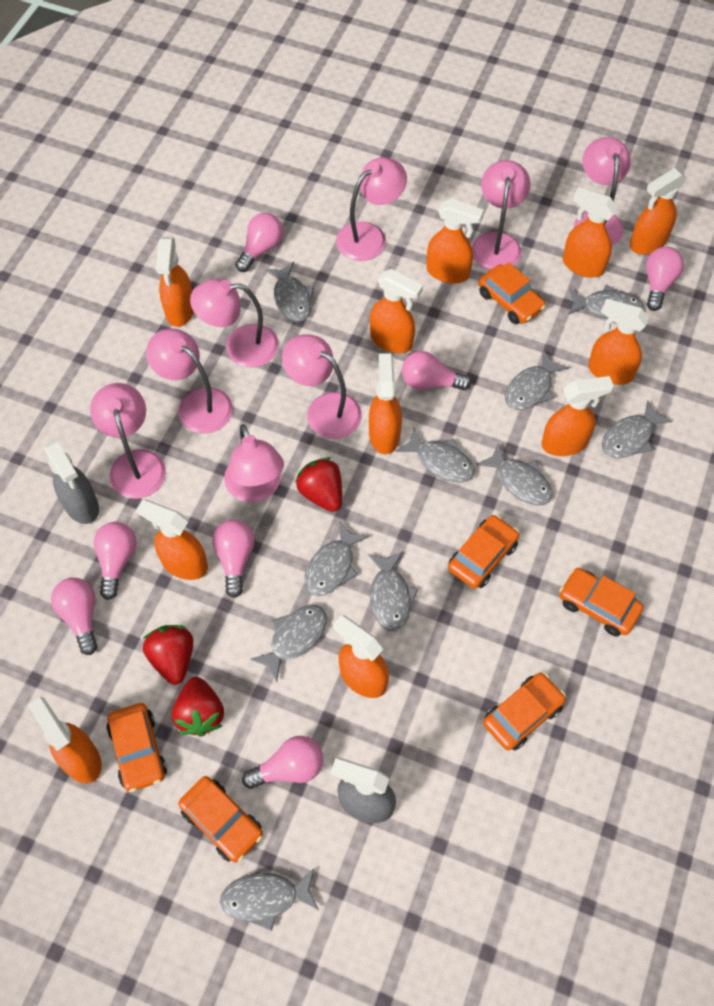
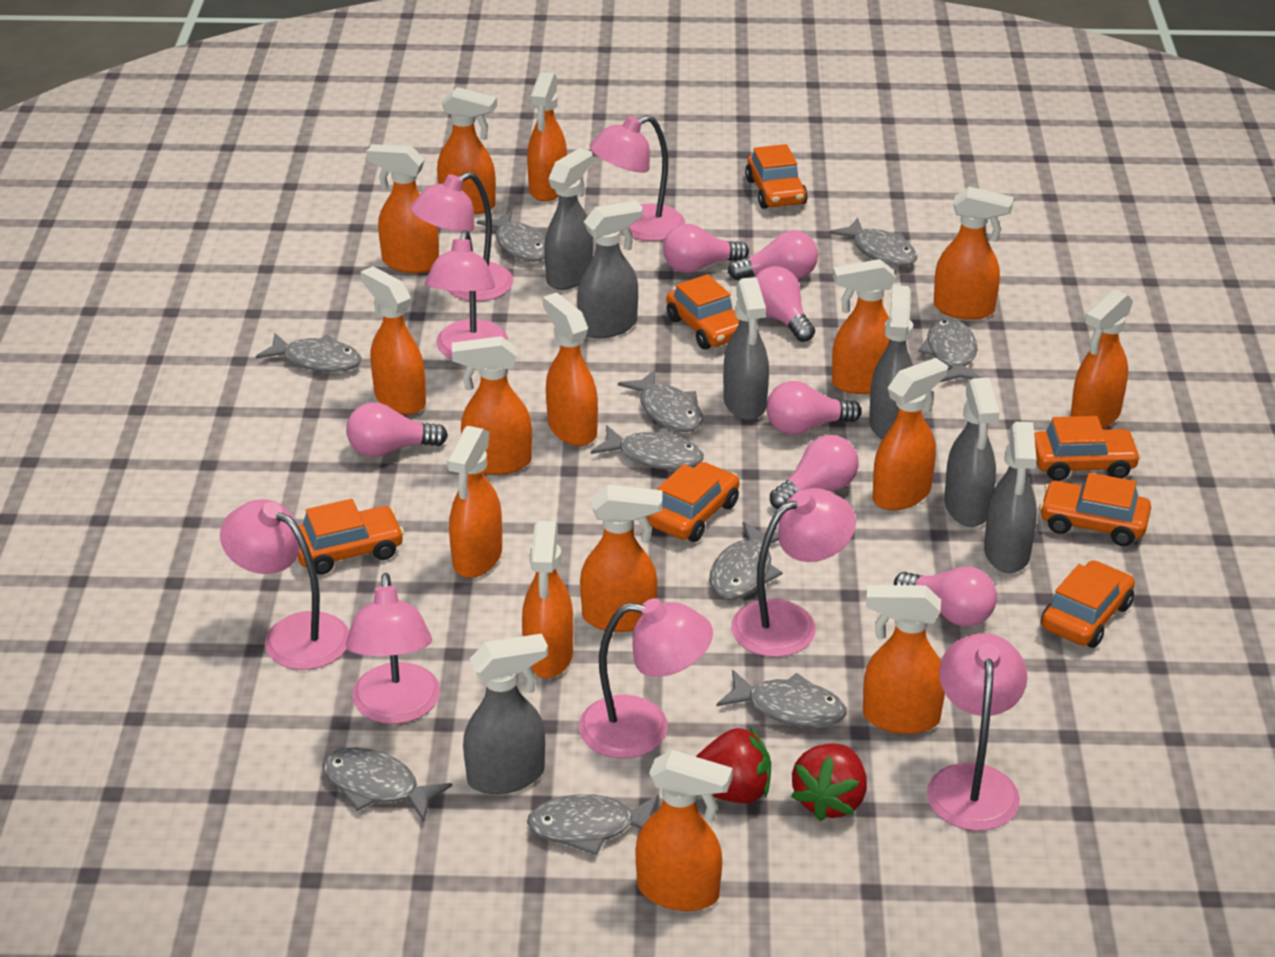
grey spray bottle: 2 -> 7
orange car: 6 -> 7
orange spray bottle: 11 -> 15
red strawberry: 3 -> 2

